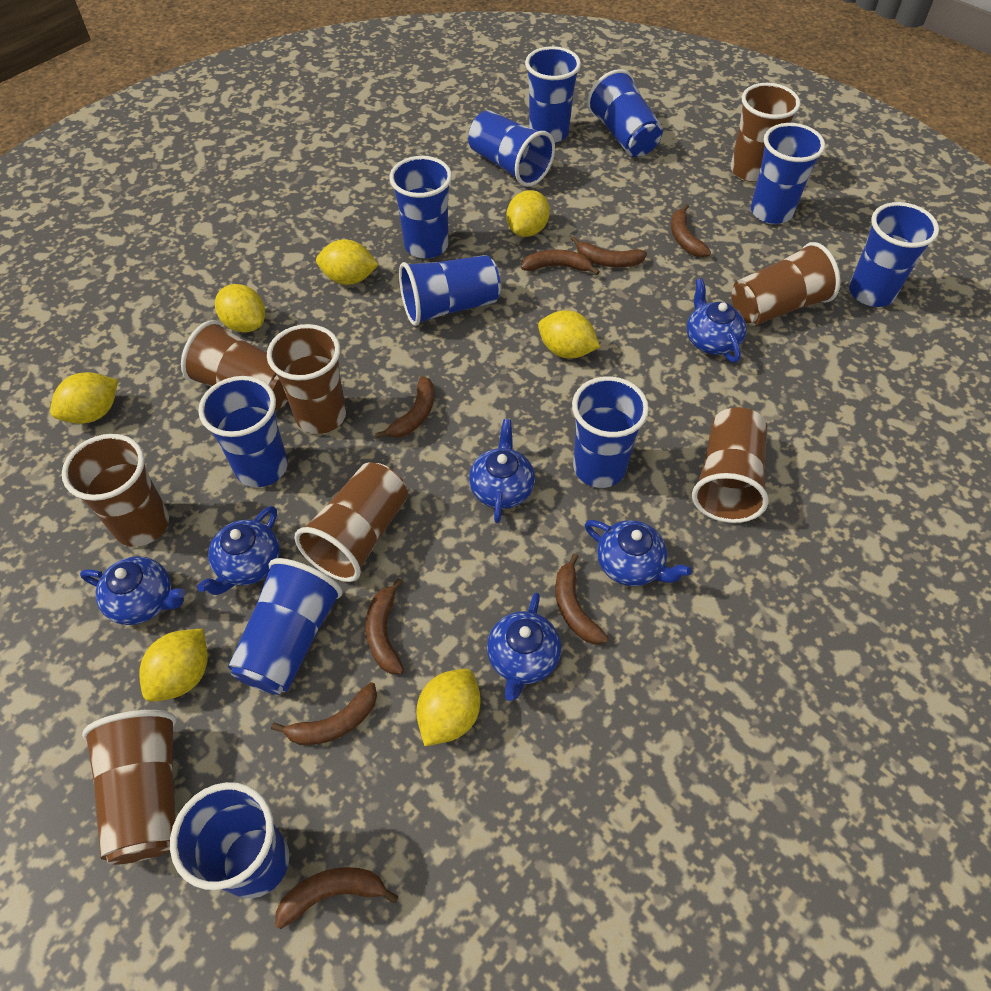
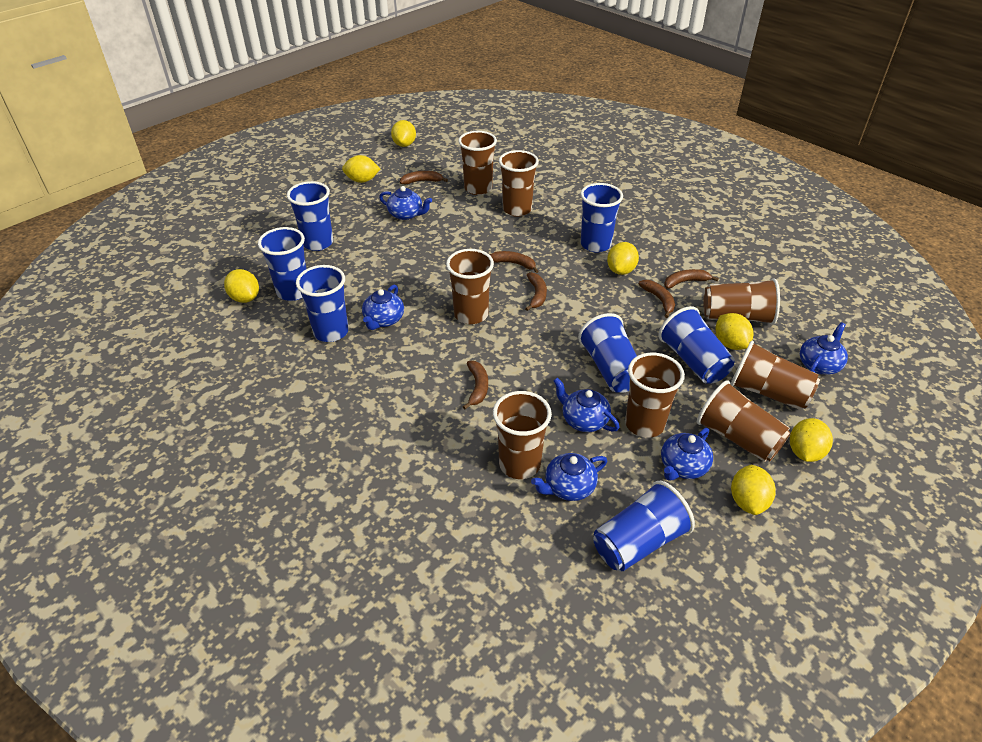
blue cup: 11 -> 7
brown banana: 8 -> 6

